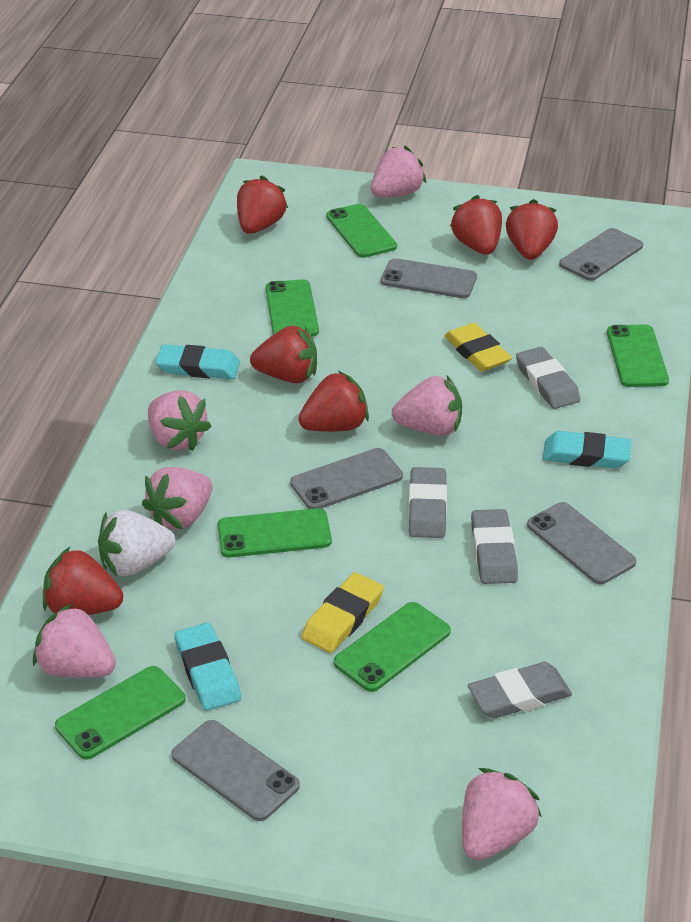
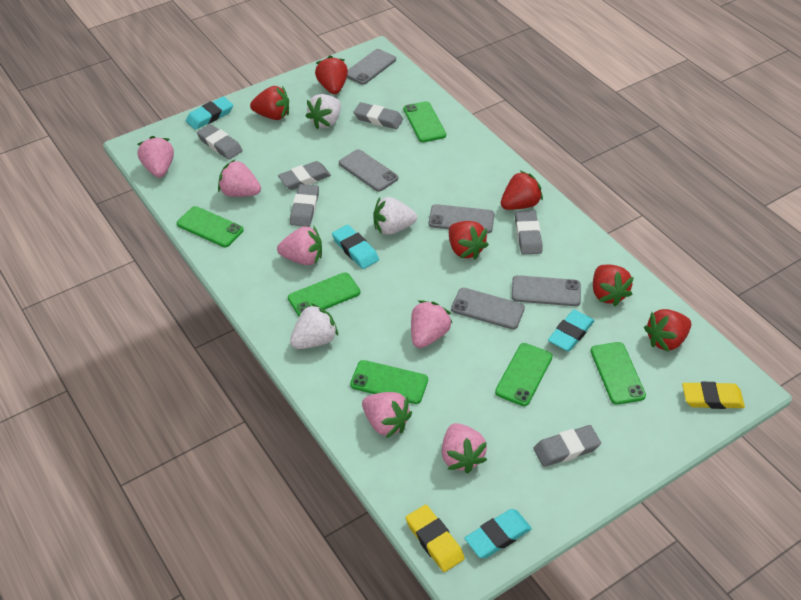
grey eraser: 4 -> 6
turquoise eraser: 3 -> 4
white strawberry: 1 -> 3

